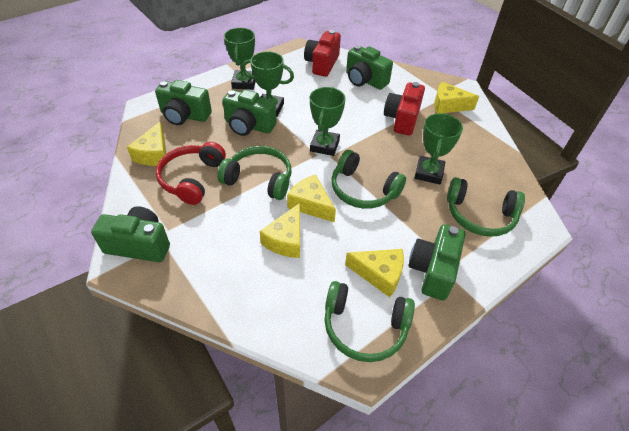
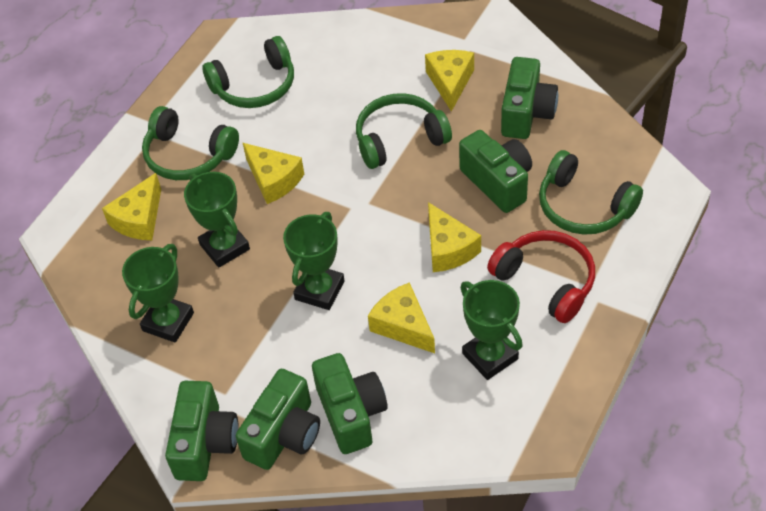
red camera: 2 -> 0

